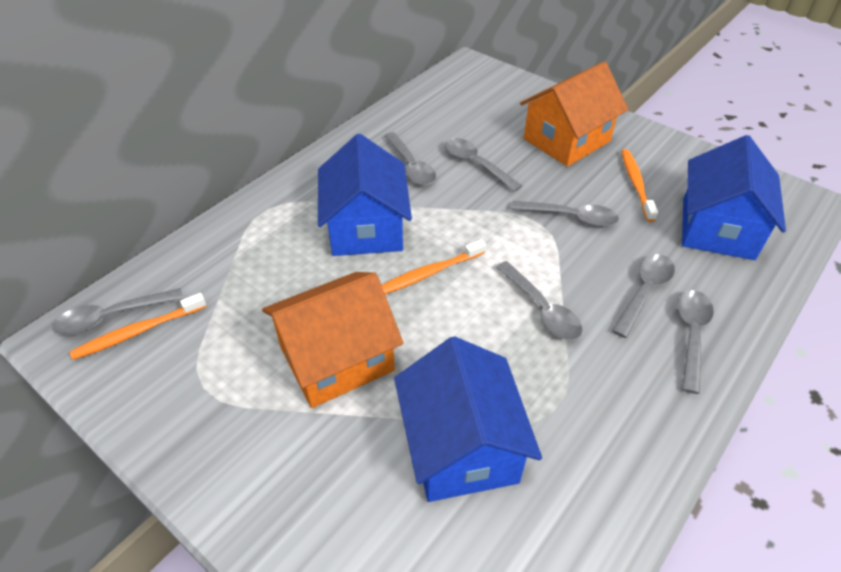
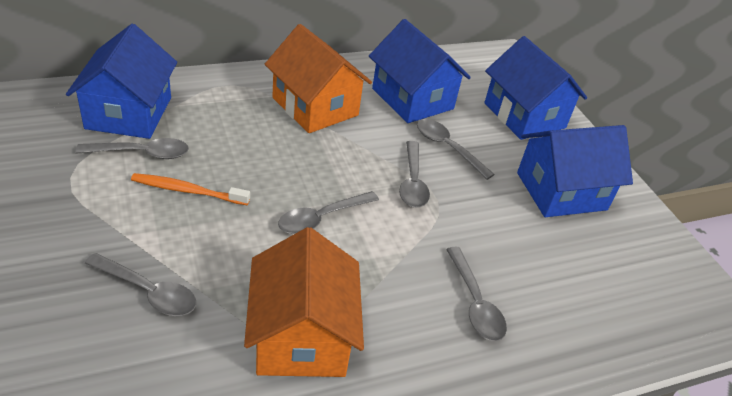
blue house: 3 -> 4
grey spoon: 7 -> 6
orange toothbrush: 3 -> 1

